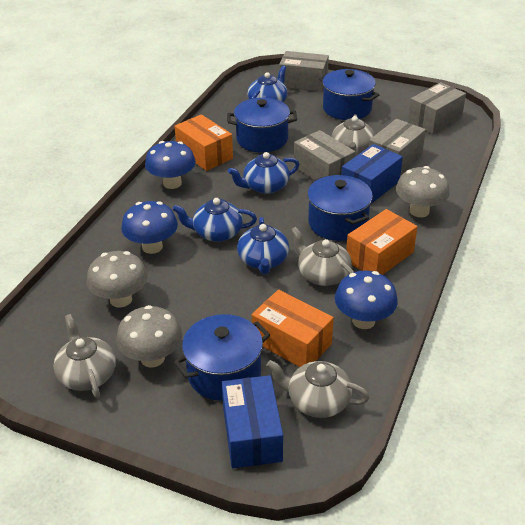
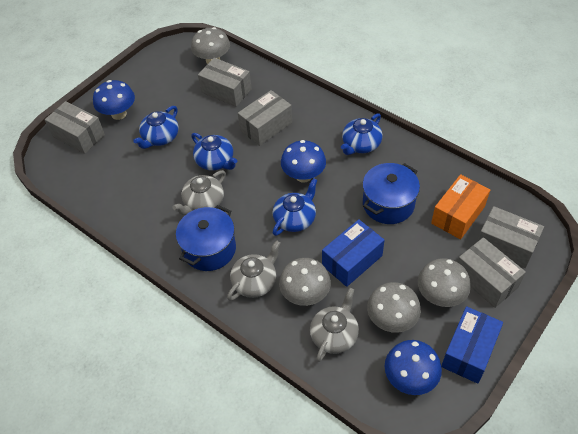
blue pot: 4 -> 2
grey box: 4 -> 5
grey mushroom: 3 -> 4
grey teapot: 4 -> 3
orange box: 3 -> 1

